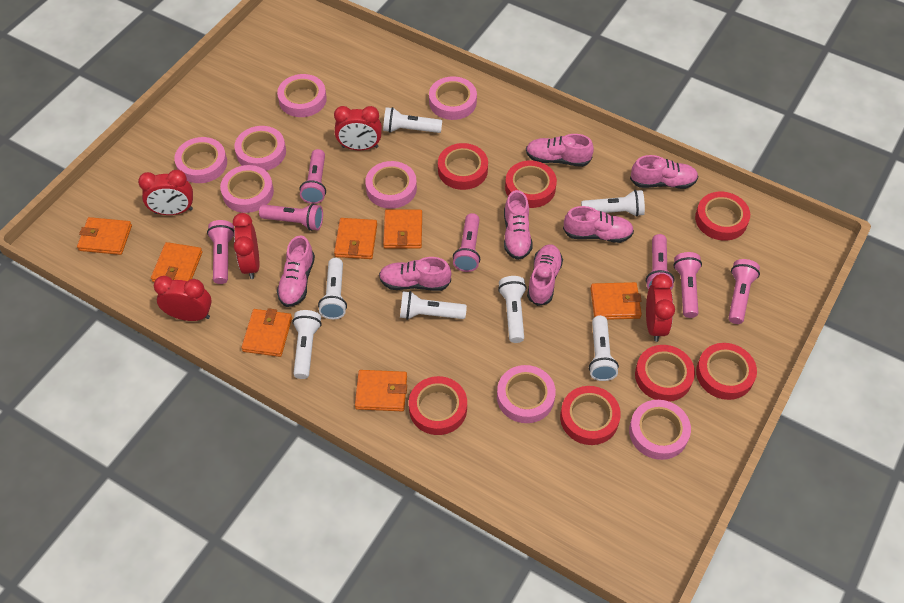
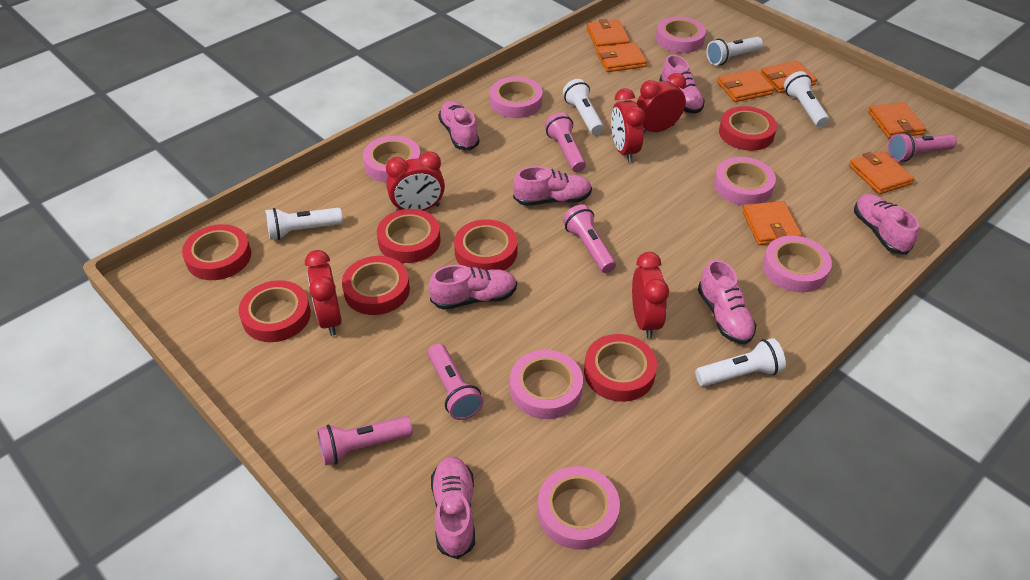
pink flashlight: 7 -> 5
pink tape: 8 -> 7
white flashlight: 7 -> 5

